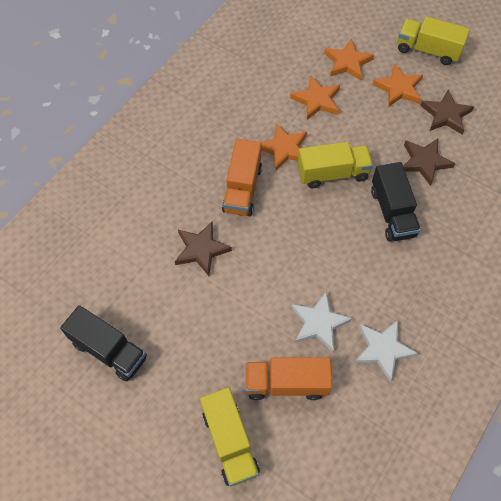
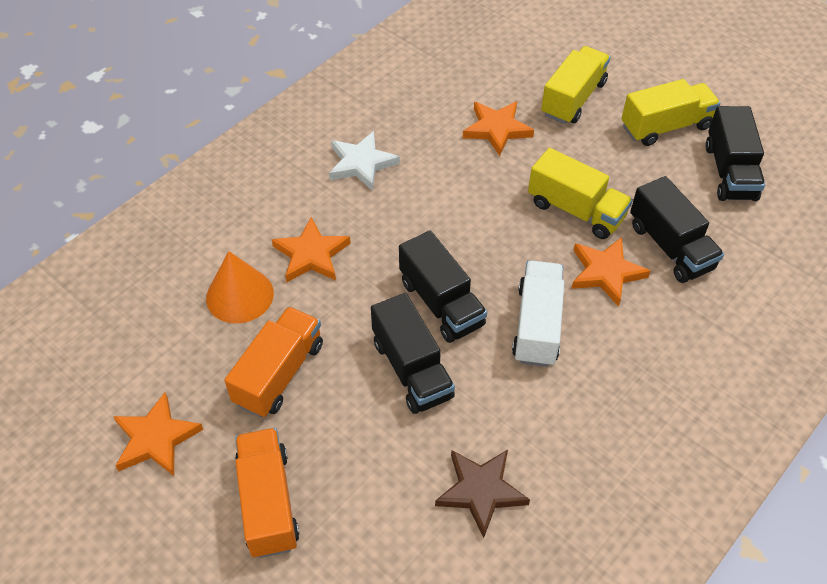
black truck: 2 -> 4
brown star: 3 -> 1
orange cone: 0 -> 1
white star: 2 -> 1
white truck: 0 -> 1

